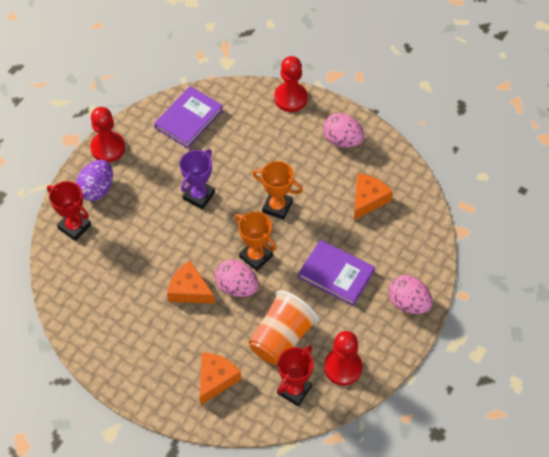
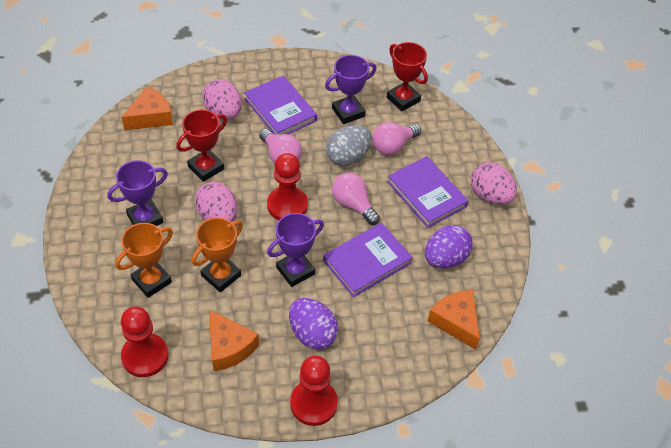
grey egg: 0 -> 1
orange cup: 1 -> 0
pink light bulb: 0 -> 3
purple book: 2 -> 3
purple egg: 1 -> 2
purple trophy: 1 -> 3

